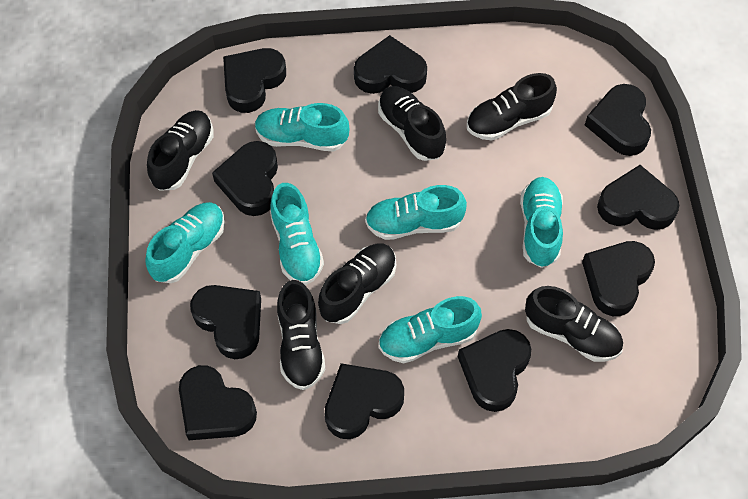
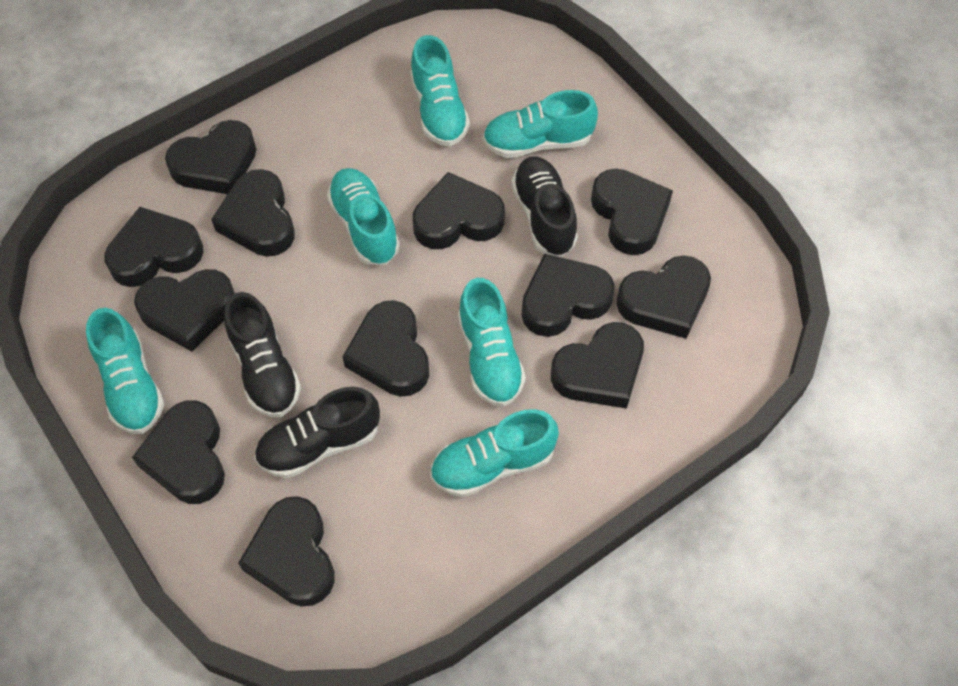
black heart: 10 -> 12
black shoe: 6 -> 3

